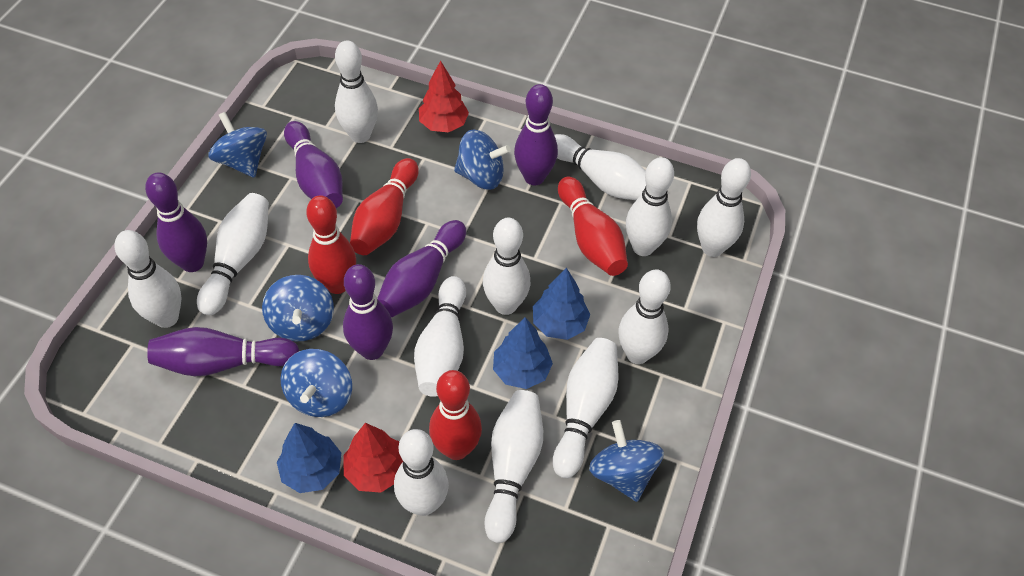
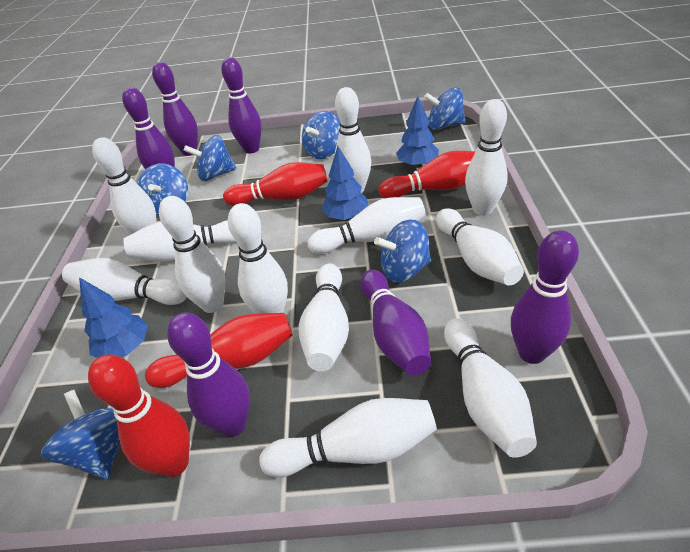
blue spinning top: 5 -> 6
red tree: 2 -> 0

